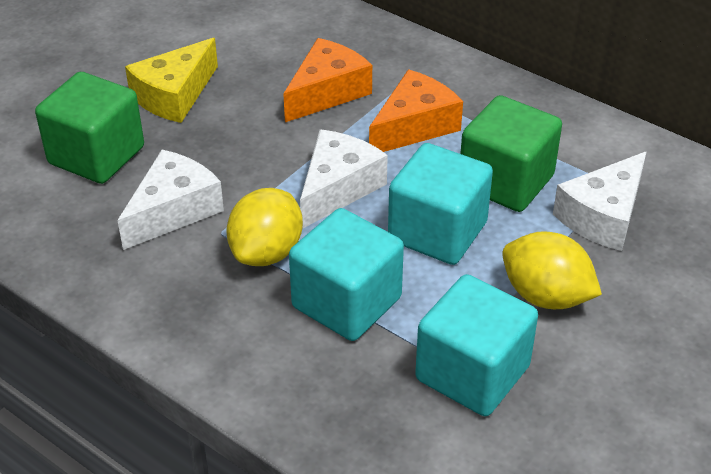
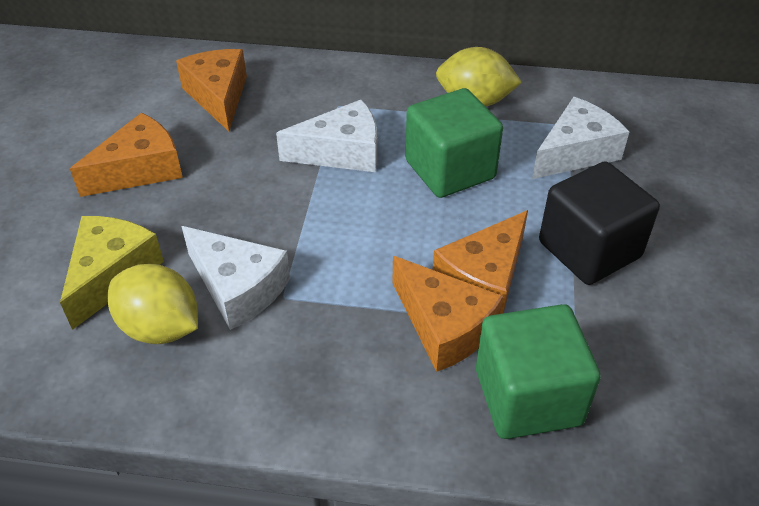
black cube: 0 -> 1
orange cheese: 2 -> 4
turquoise cube: 3 -> 0

